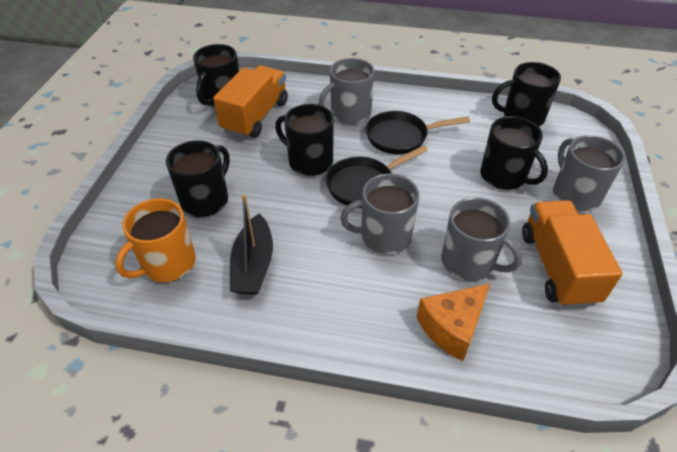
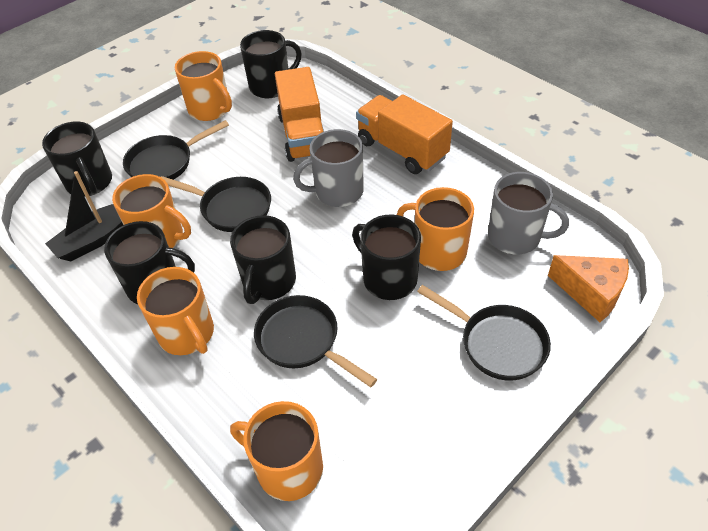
black pan: 2 -> 4
grey mug: 4 -> 2
orange mug: 1 -> 5

